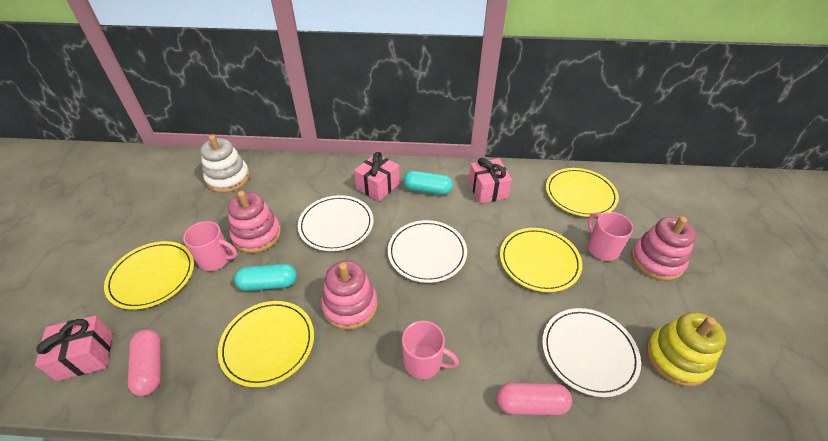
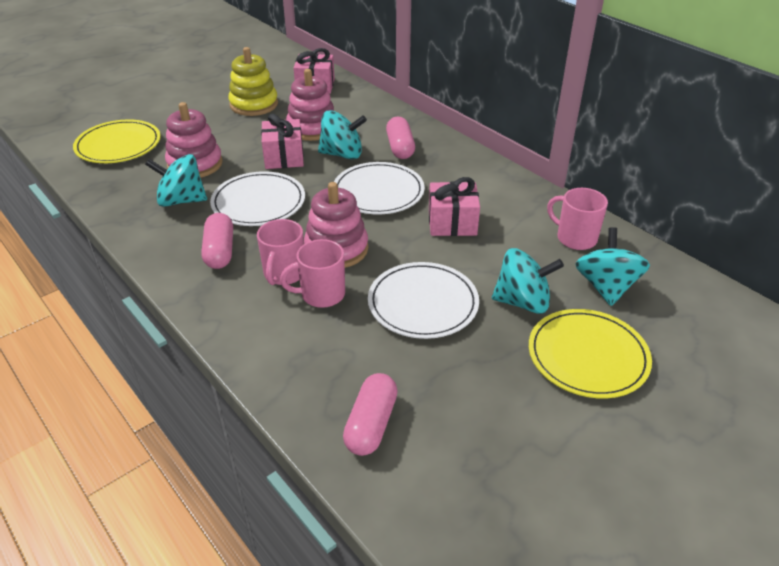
pink capsule: 2 -> 3
turquoise capsule: 2 -> 0
turquoise spinning top: 0 -> 4
white stacking toy: 1 -> 0
yellow plate: 4 -> 2

